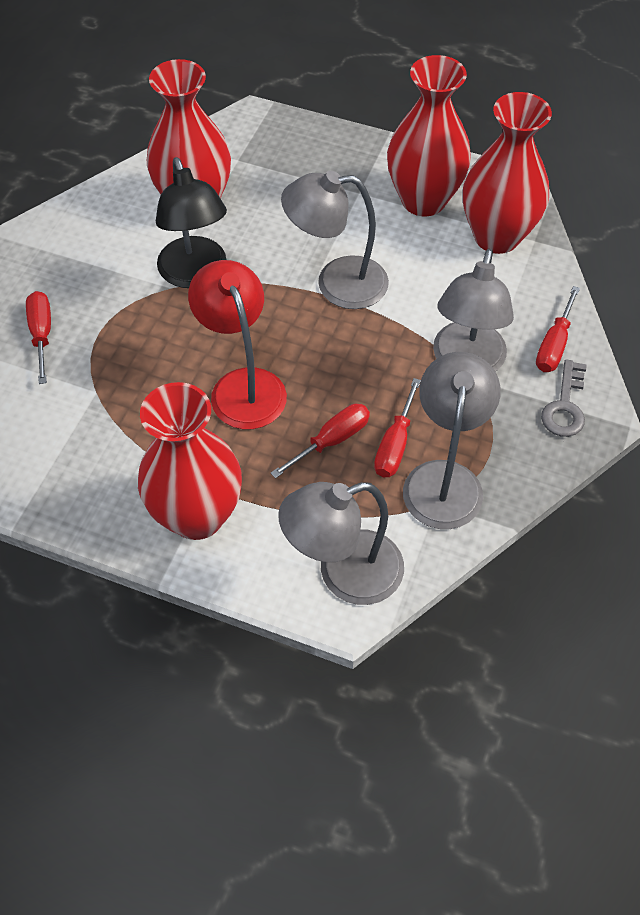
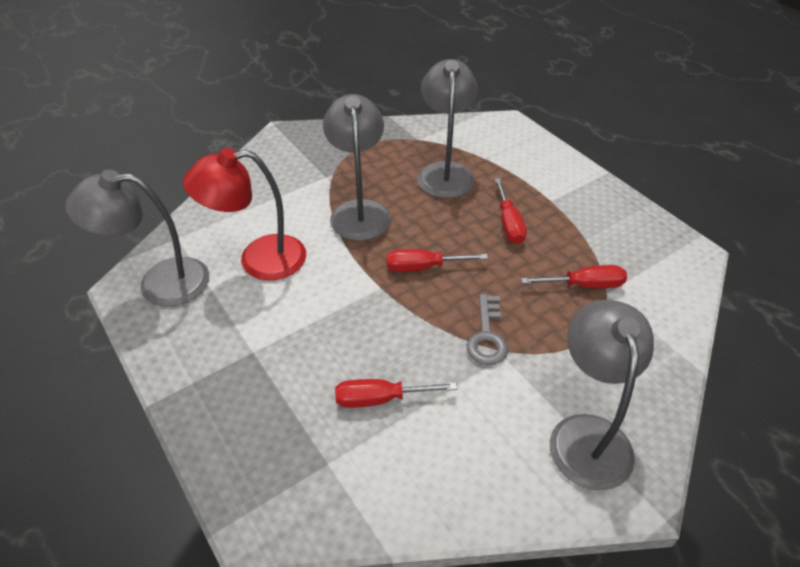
black lamp: 1 -> 0
red vase: 4 -> 0

